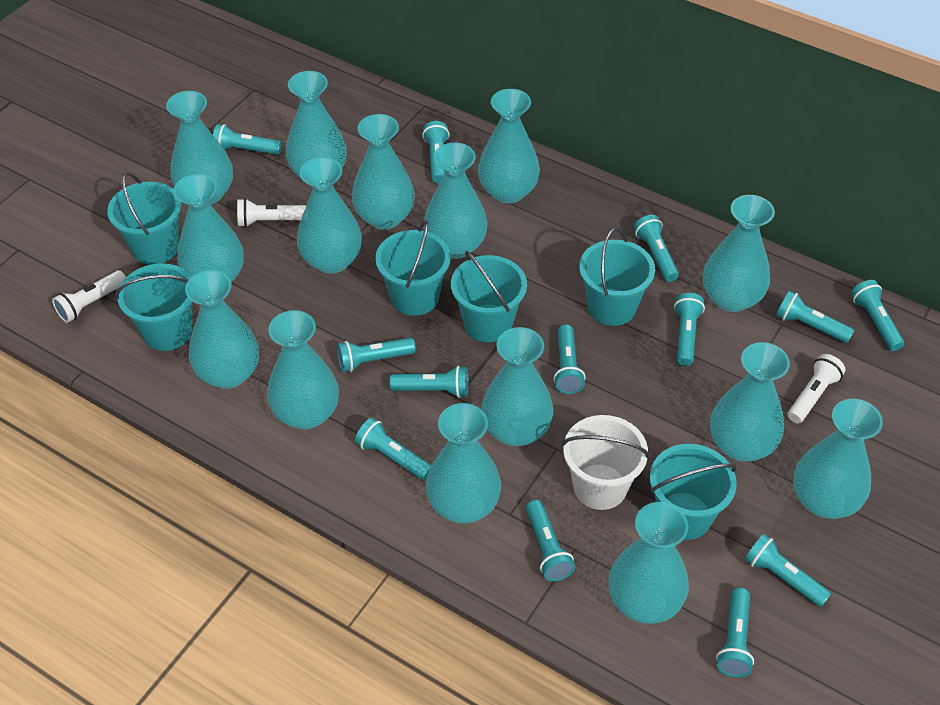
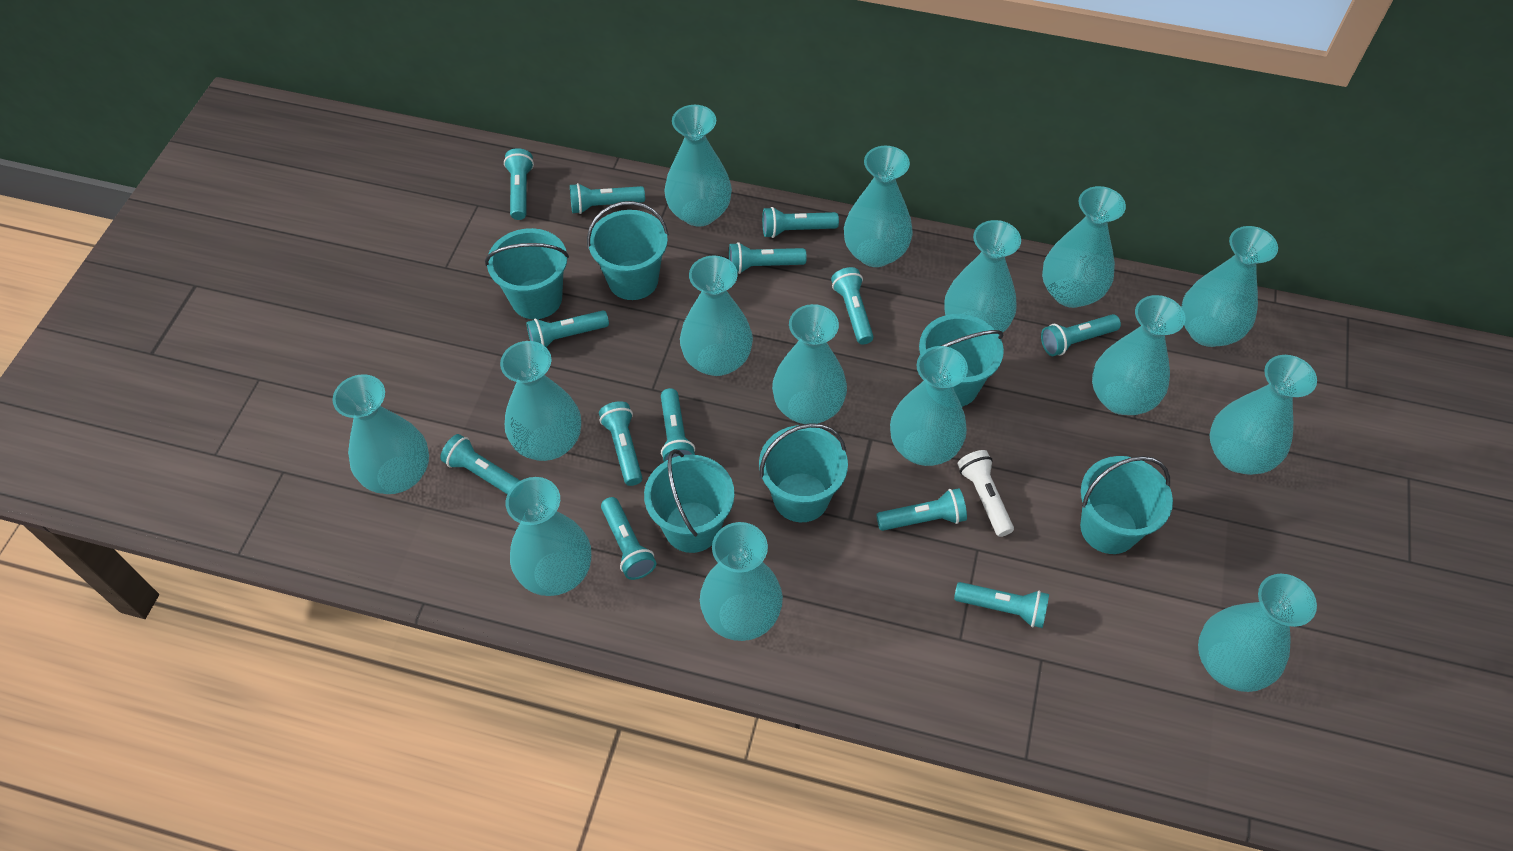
white bucket: 1 -> 0
white flashlight: 3 -> 1

